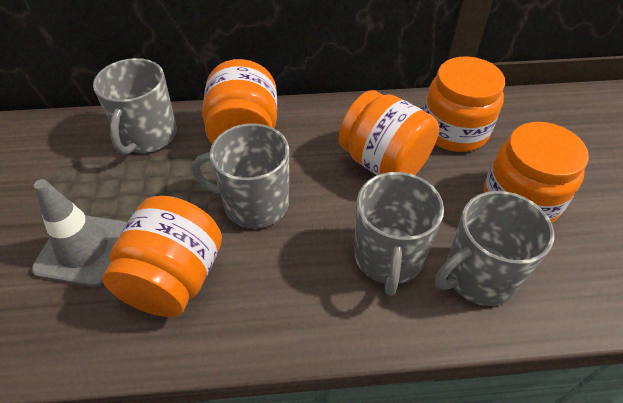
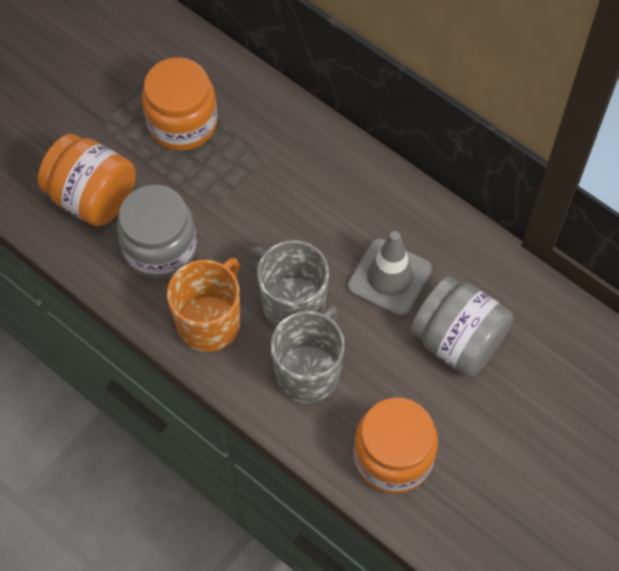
grey jar: 0 -> 2
grey mug: 4 -> 2
orange jar: 5 -> 3
orange mug: 0 -> 1

